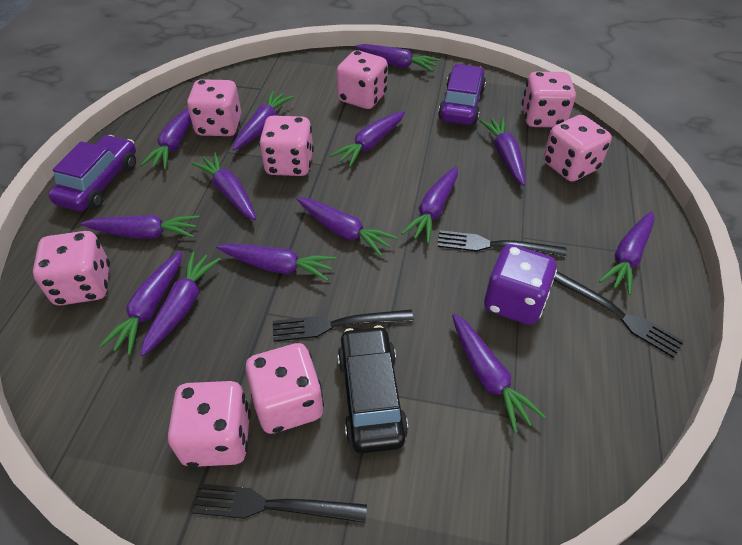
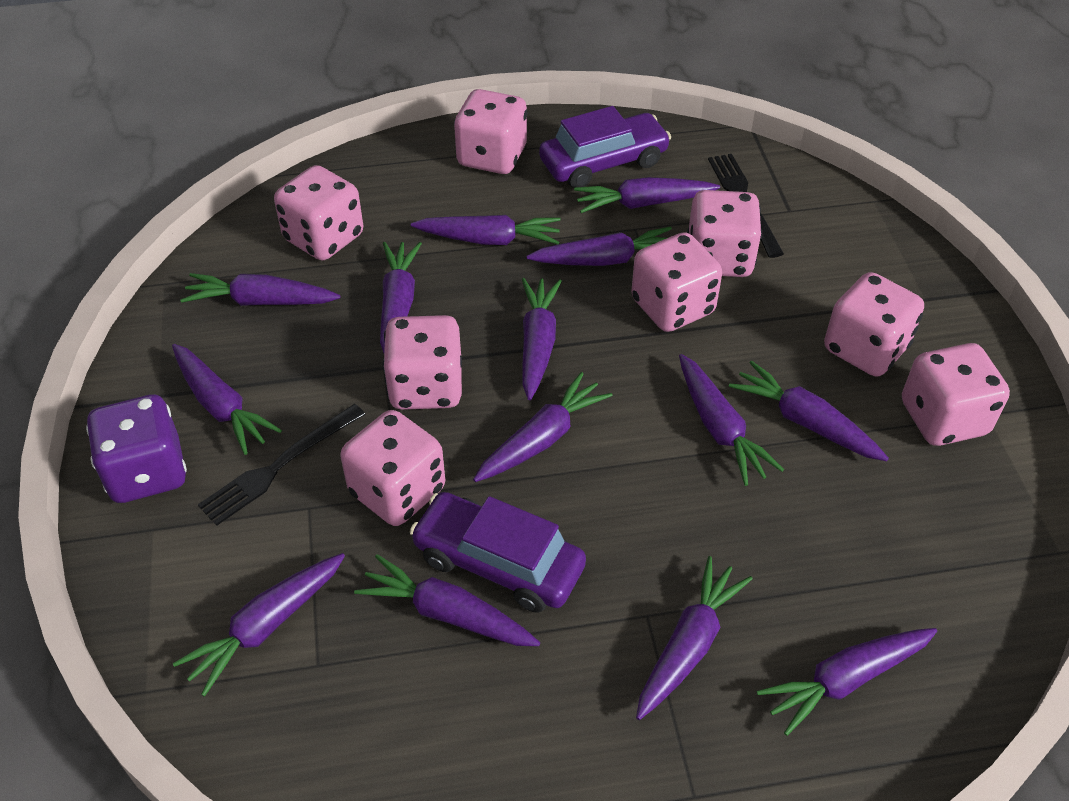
black car: 1 -> 0
black fork: 4 -> 2

